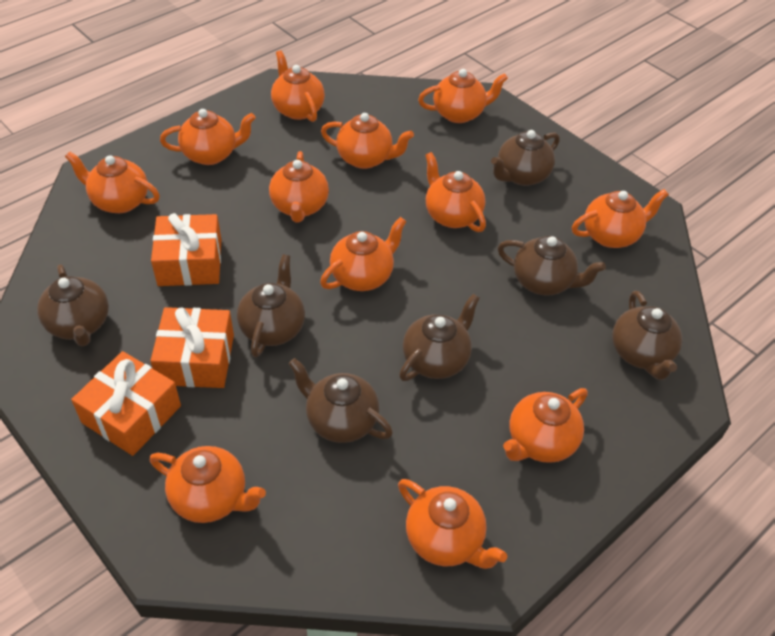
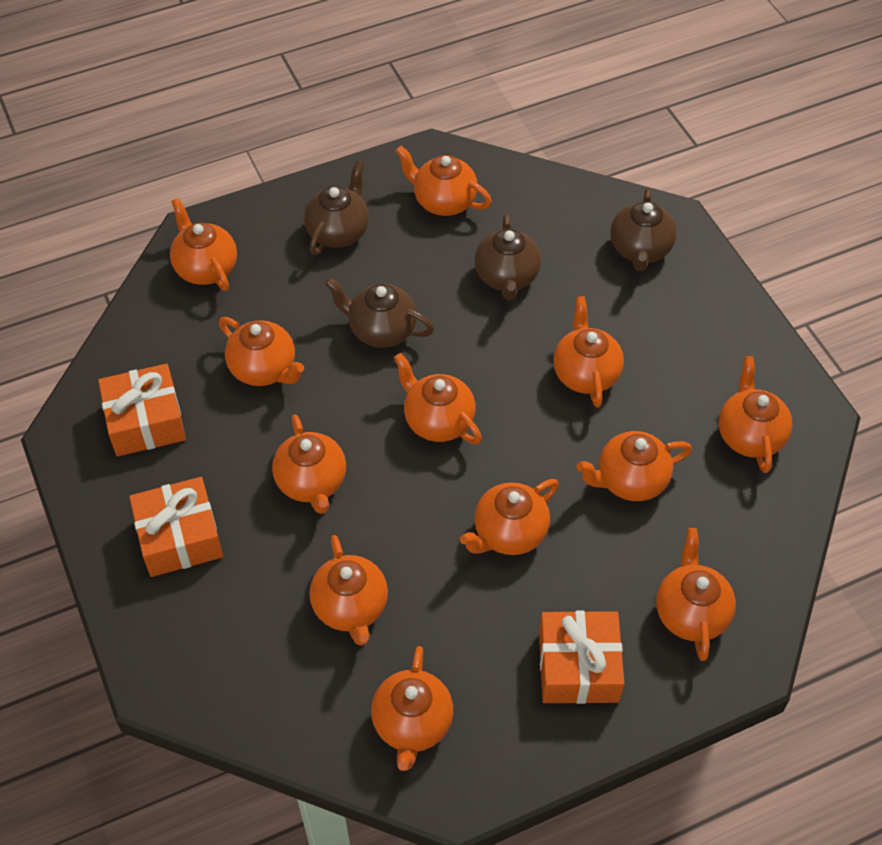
brown teapot: 7 -> 4

